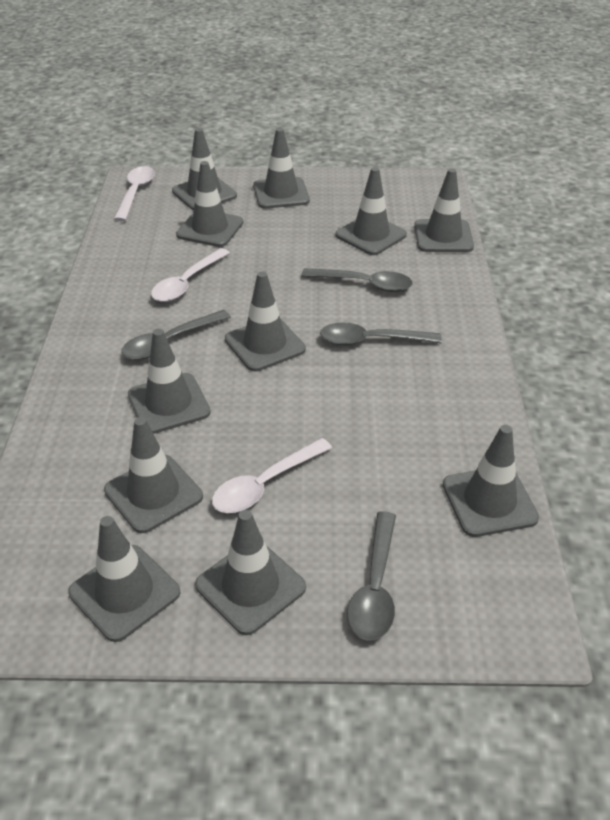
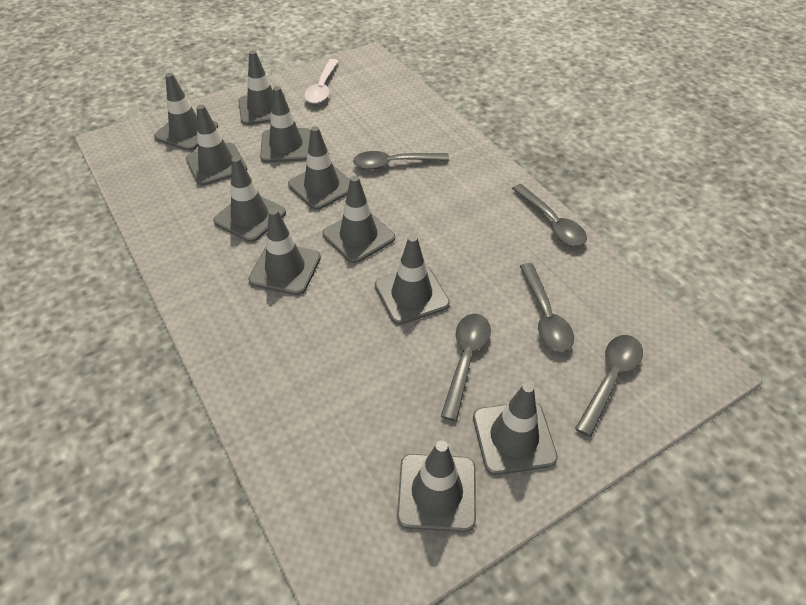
grey spoon: 4 -> 5
white spoon: 3 -> 1

